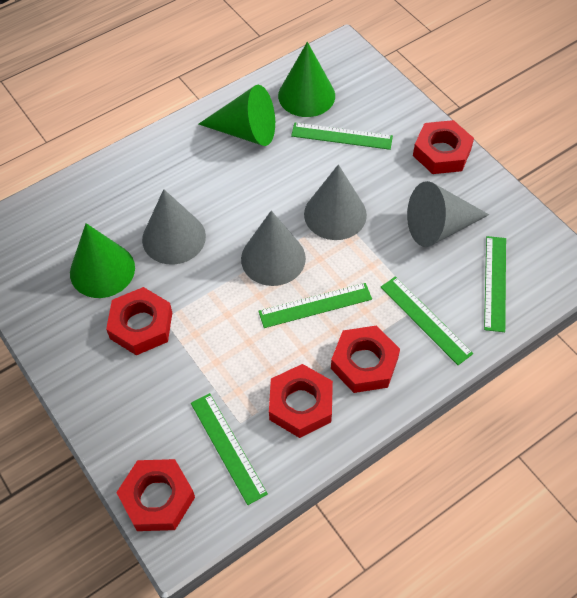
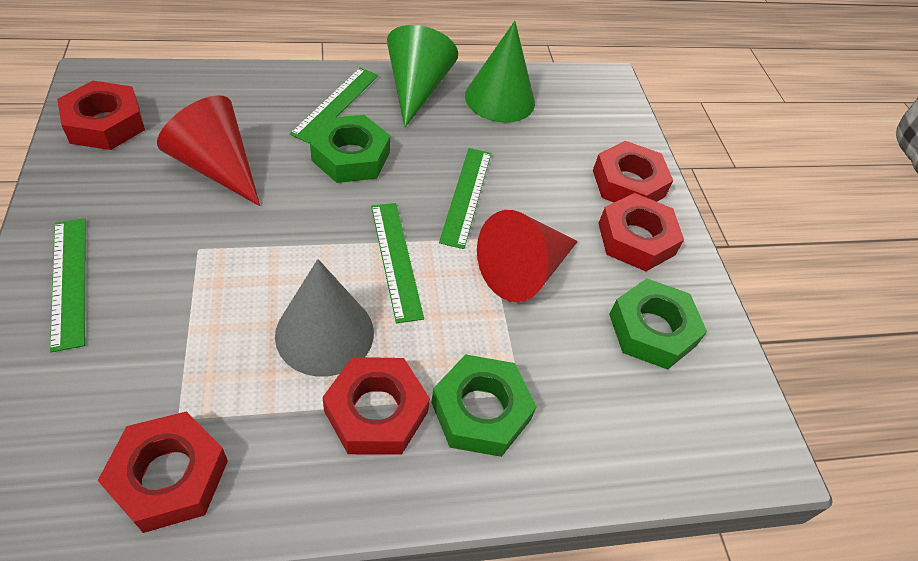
green cone: 3 -> 2
green nut: 0 -> 3
green ruler: 5 -> 4
grey cone: 4 -> 1
red cone: 0 -> 2

